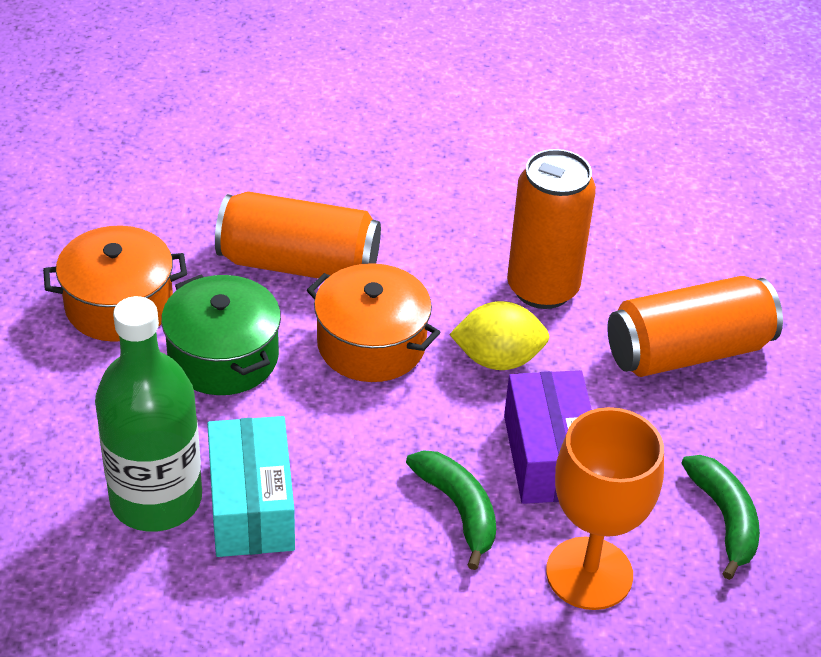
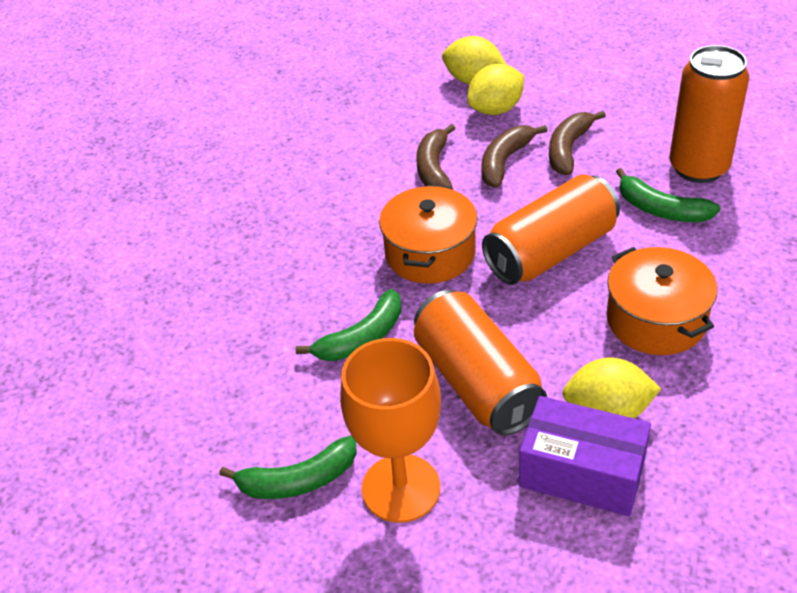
brown banana: 0 -> 3
green banana: 2 -> 3
green bottle: 1 -> 0
green pot: 1 -> 0
turquoise box: 1 -> 0
yellow lemon: 1 -> 3

